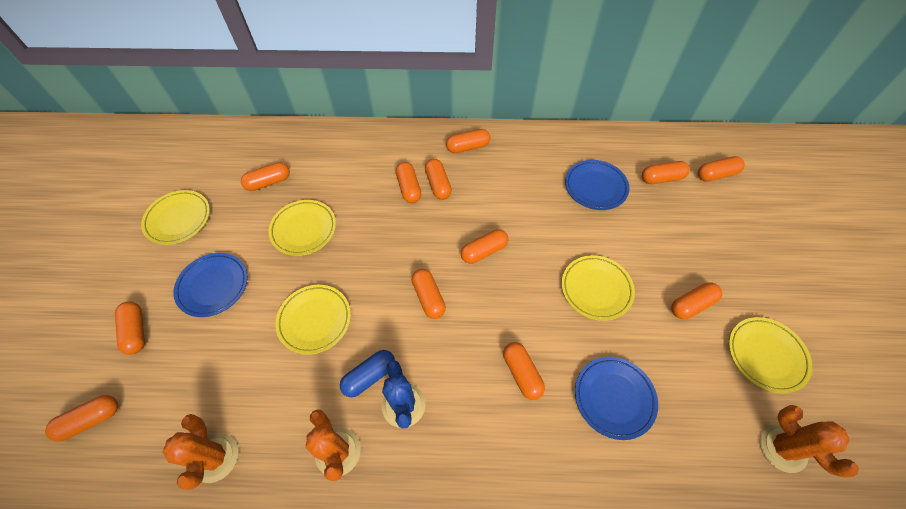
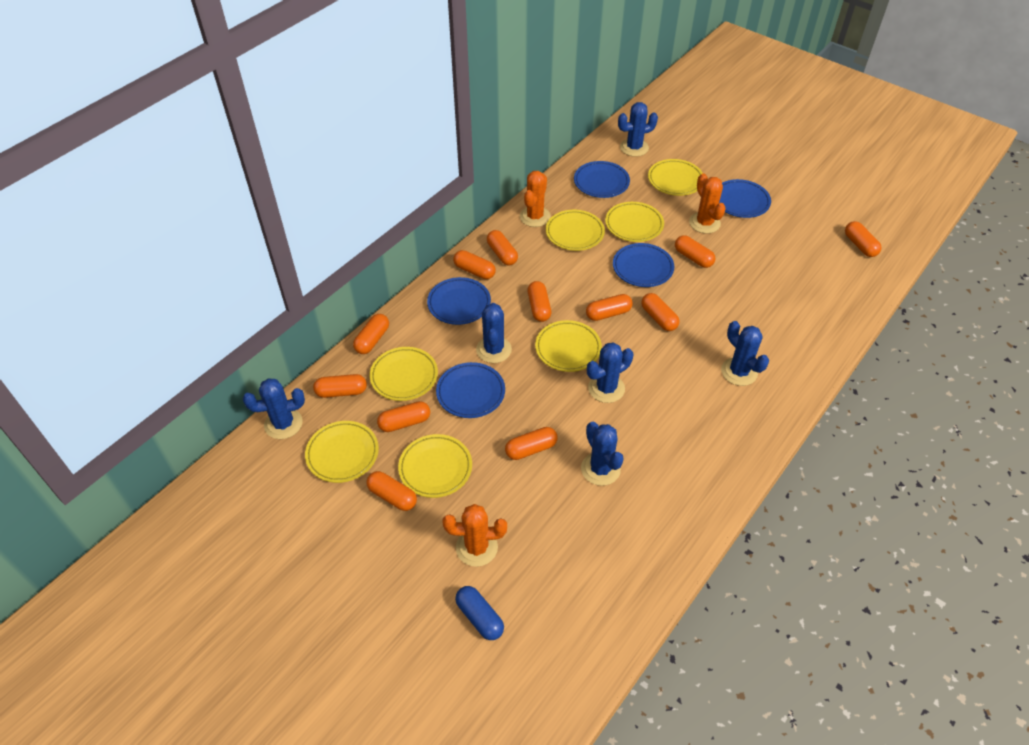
blue cactus: 1 -> 6
blue plate: 3 -> 5
yellow plate: 5 -> 7

